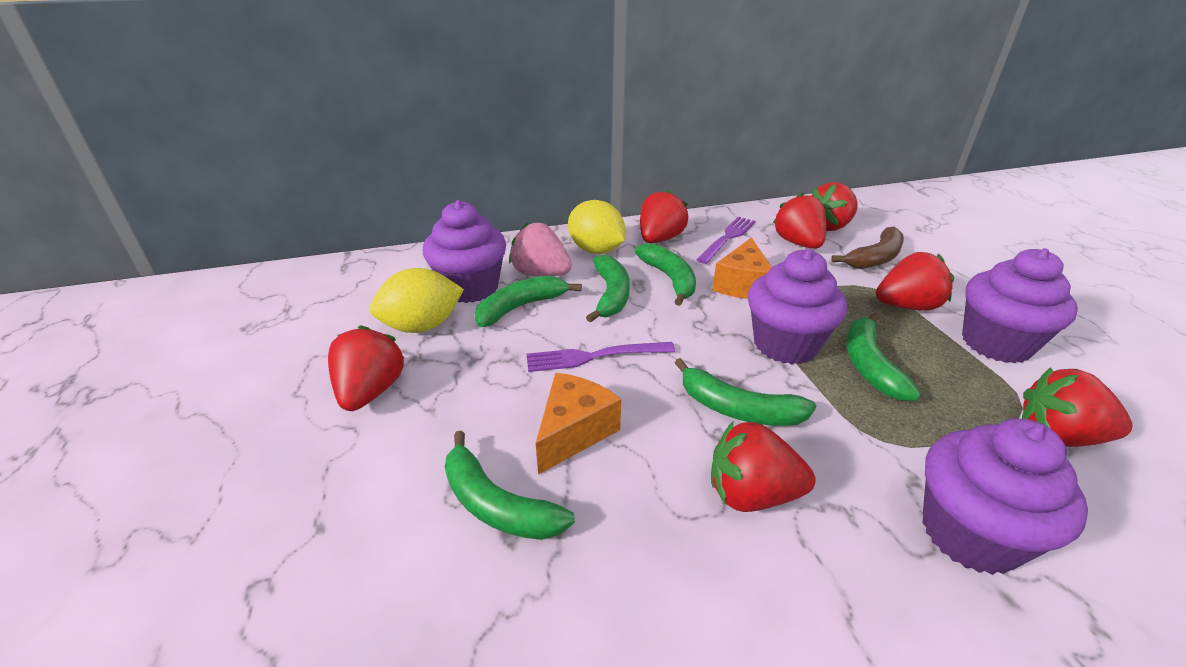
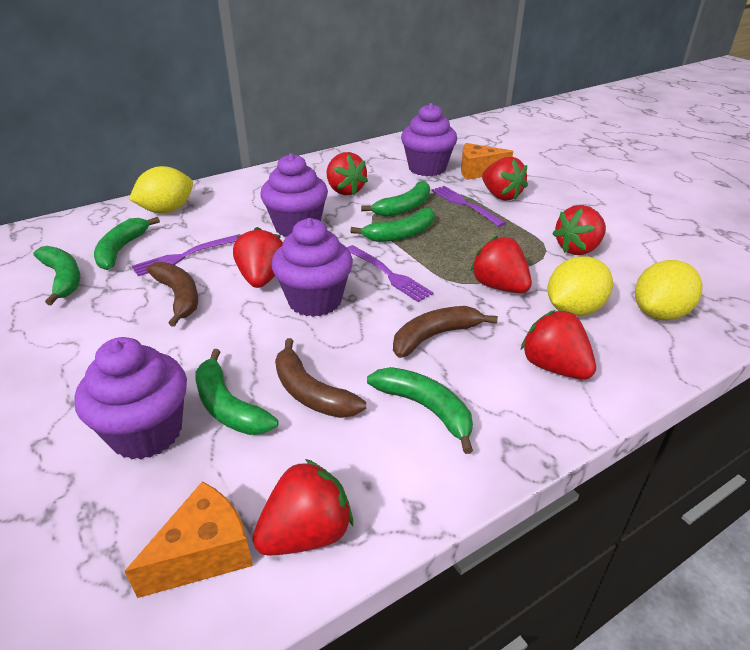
brown banana: 1 -> 3
pink strawberry: 1 -> 0
purple fork: 2 -> 3
yellow lemon: 2 -> 3

